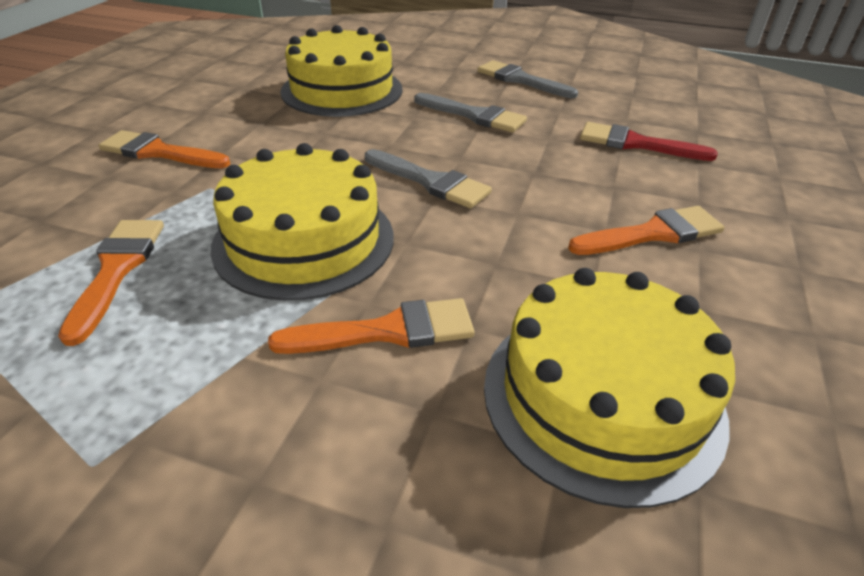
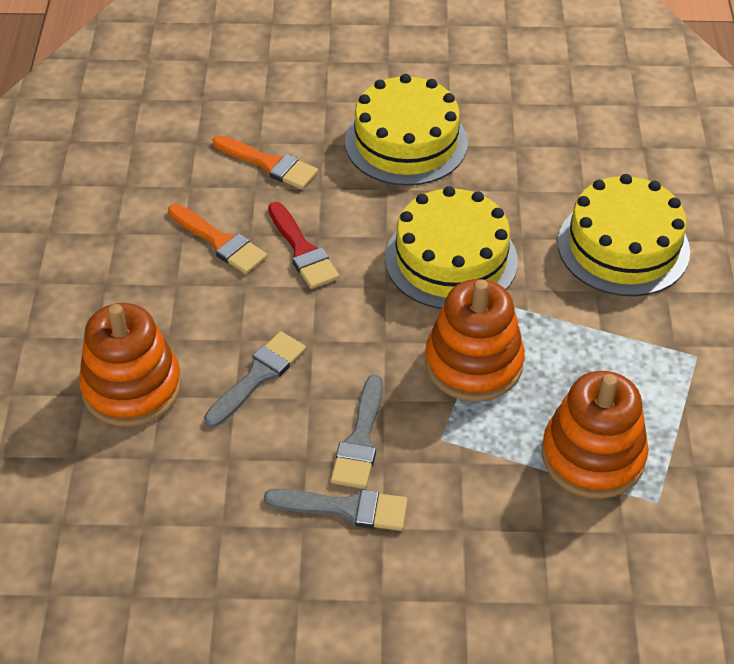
orange brush: 4 -> 2
orange stacking toy: 0 -> 3

